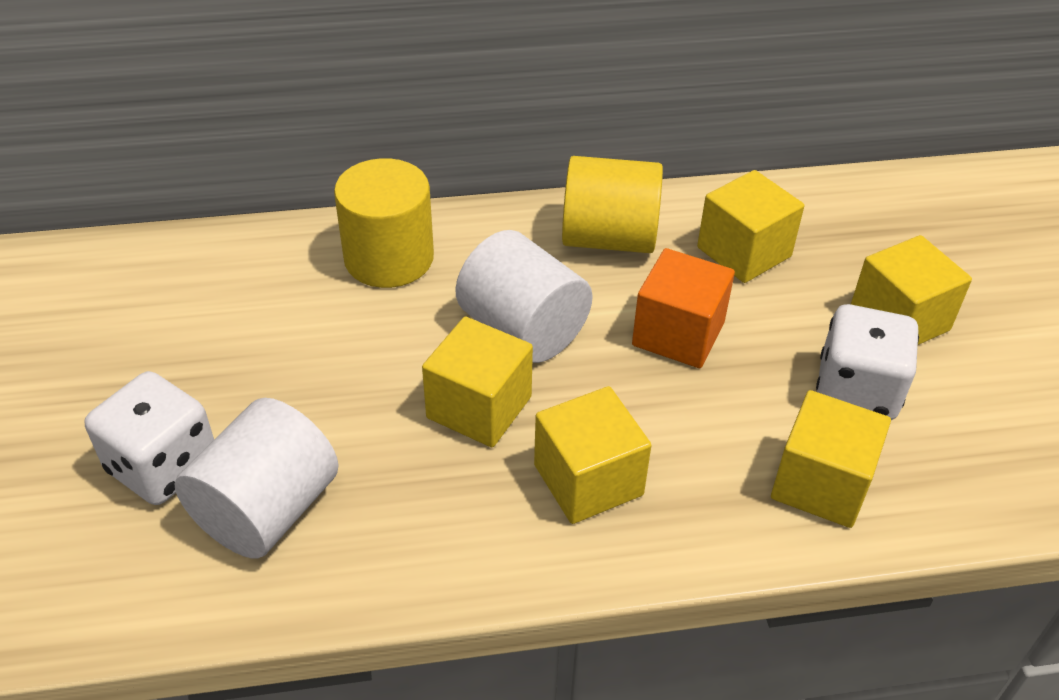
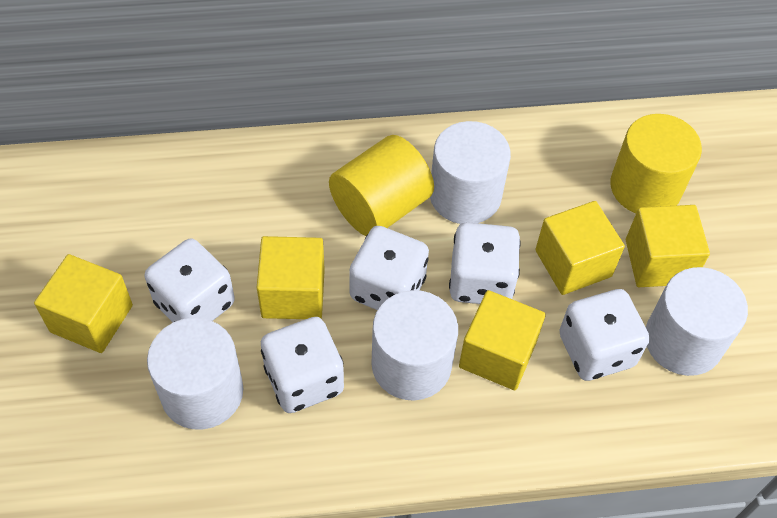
orange cube: 1 -> 0
white cylinder: 2 -> 4
white dice: 2 -> 5

